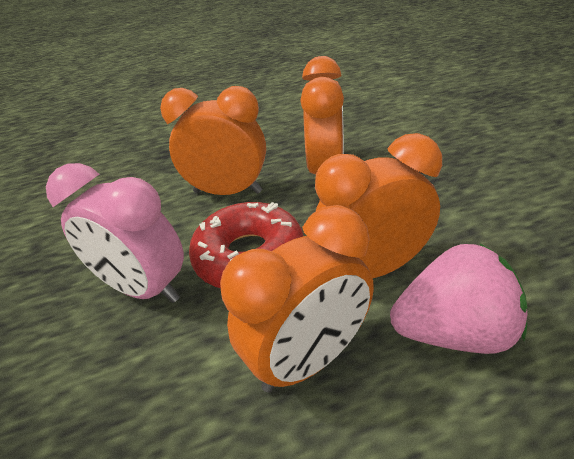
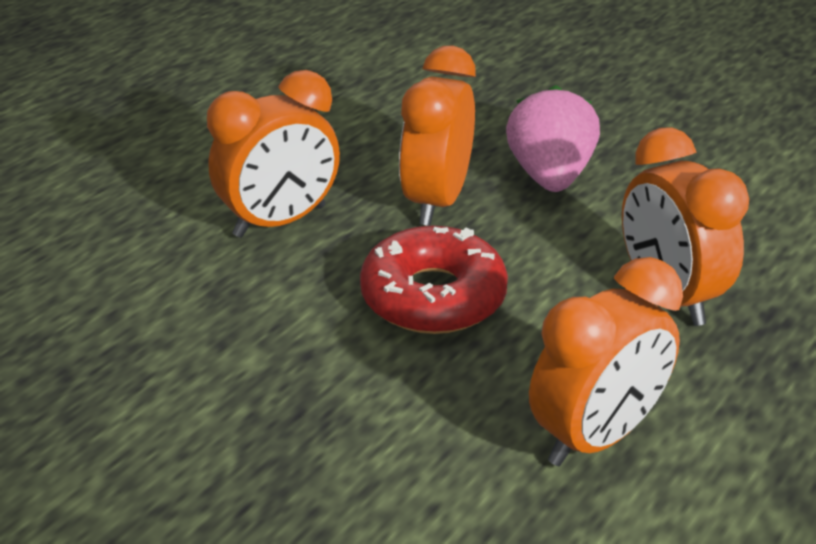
pink clock: 1 -> 0

